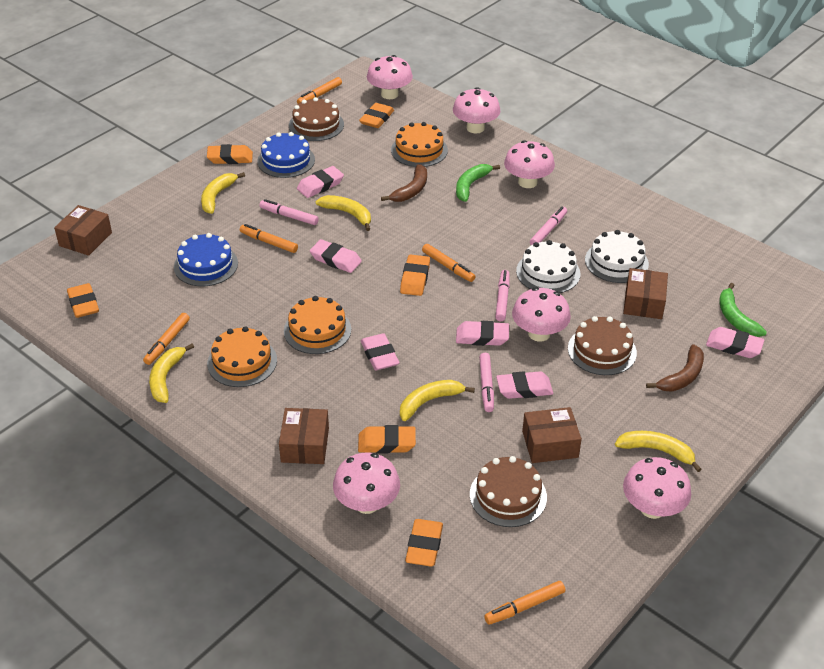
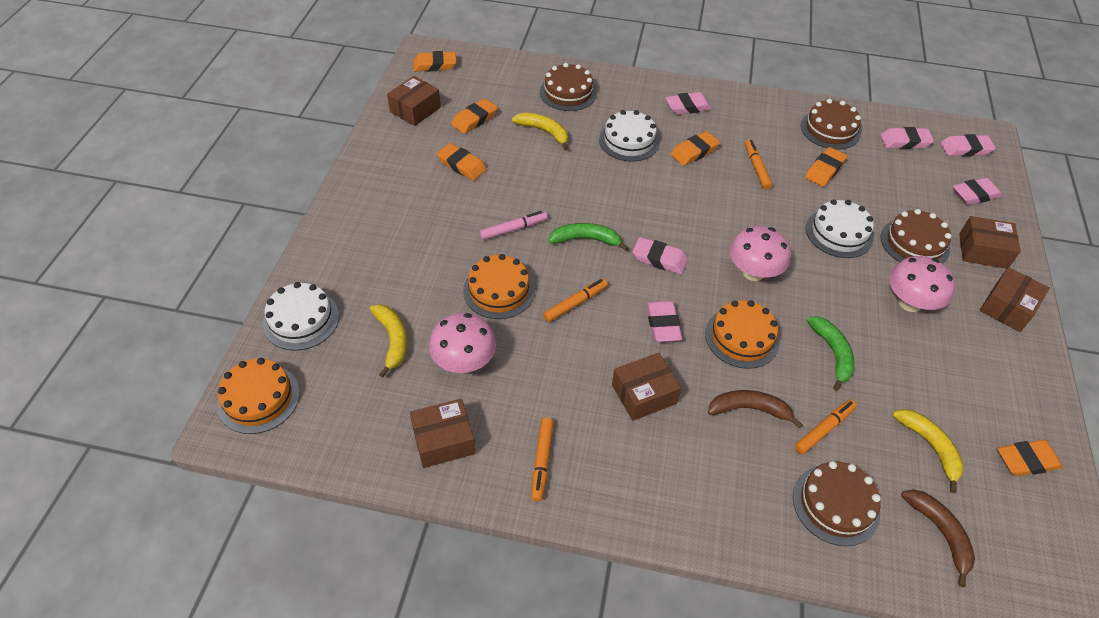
blue cake: 2 -> 0
brown box: 4 -> 5
brown cake: 3 -> 4
orange marker: 5 -> 4
pink marker: 4 -> 1
pink mushroom: 6 -> 3
white cake: 2 -> 3
yellow banana: 5 -> 3

